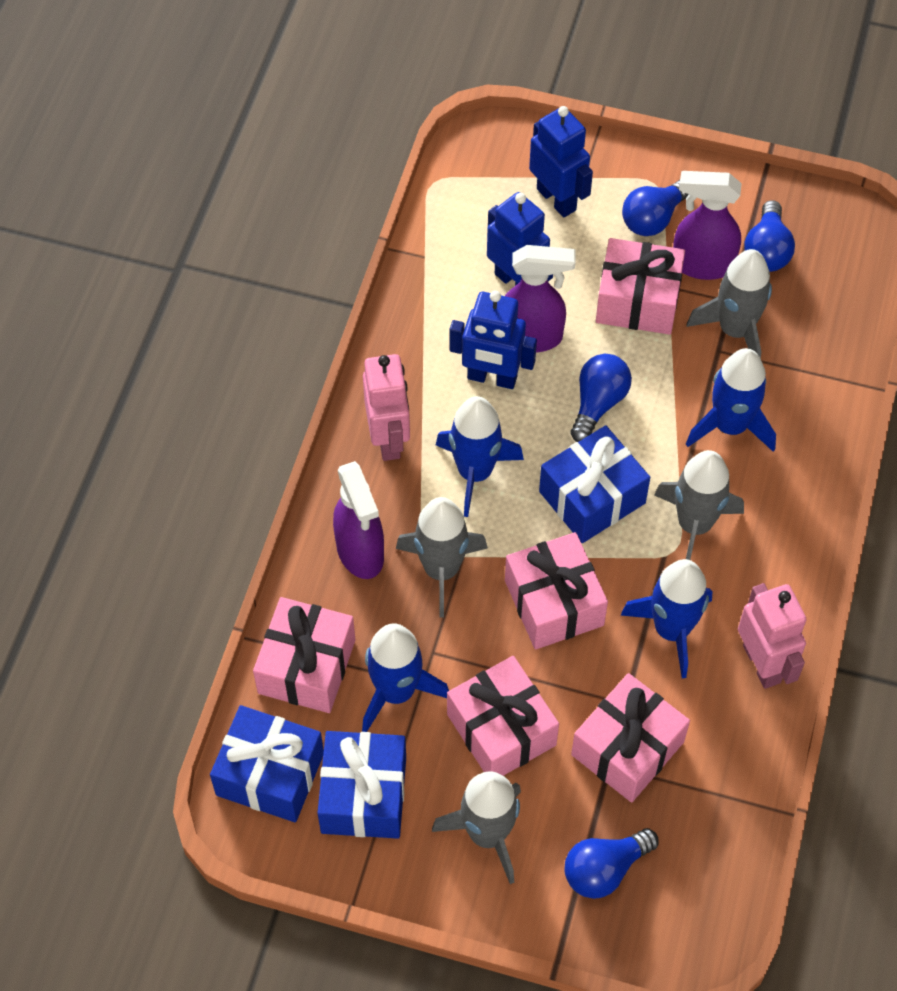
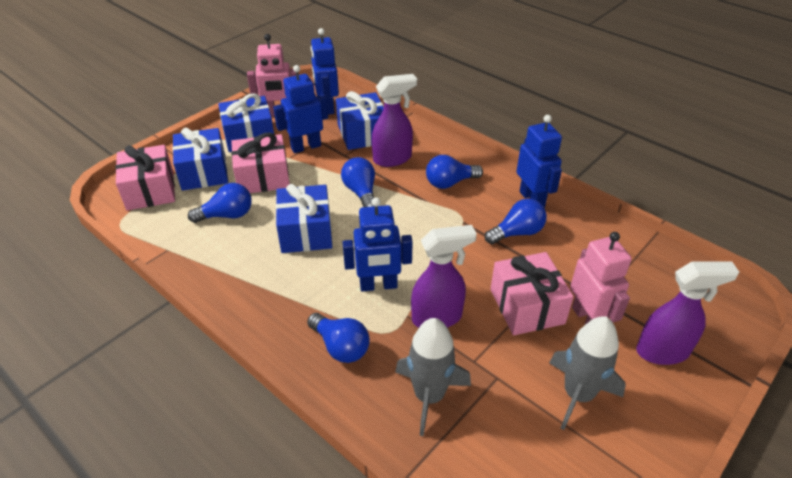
blue gift: 3 -> 4
blue light bulb: 4 -> 5
blue robot: 3 -> 4
blue rocket: 4 -> 0
grey rocket: 4 -> 2
pink gift: 5 -> 3

